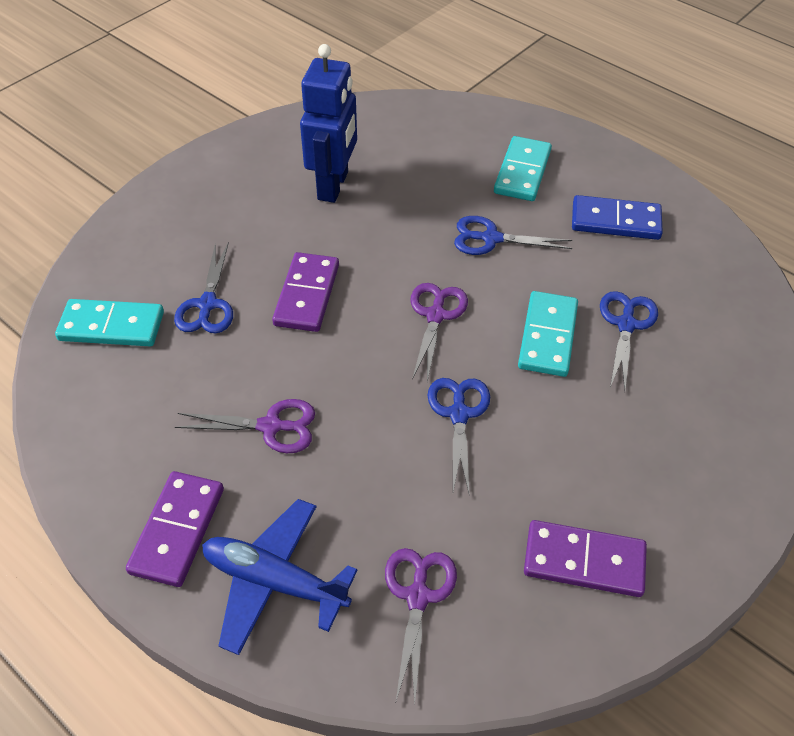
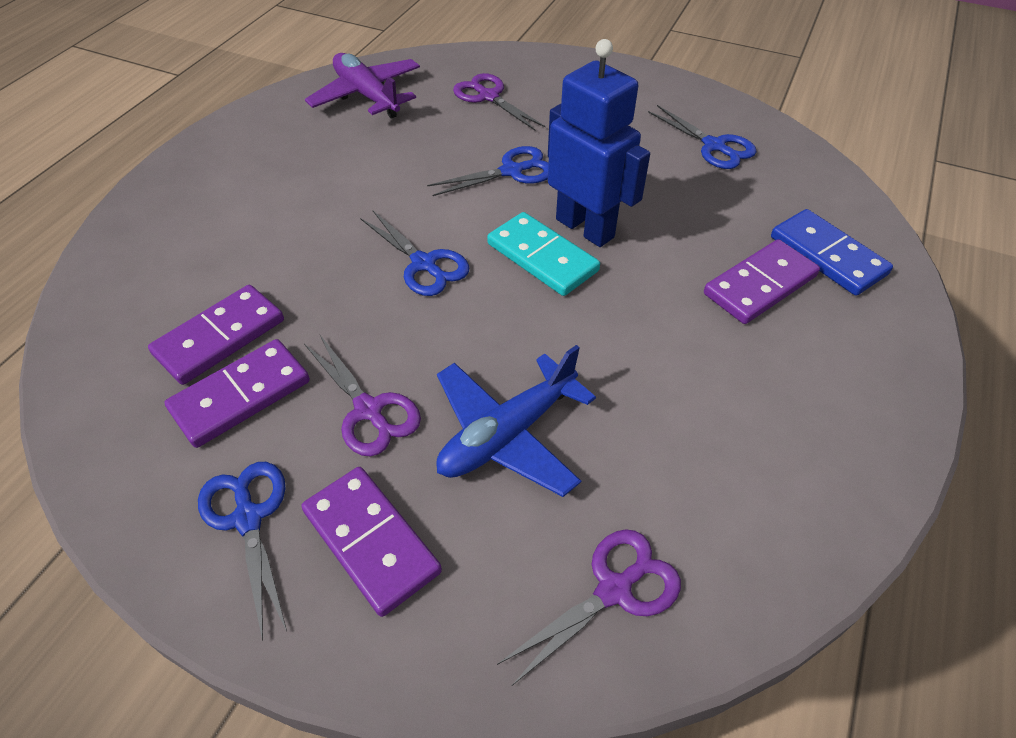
purple domino: 3 -> 4
purple plane: 0 -> 1
turquoise domino: 3 -> 1

